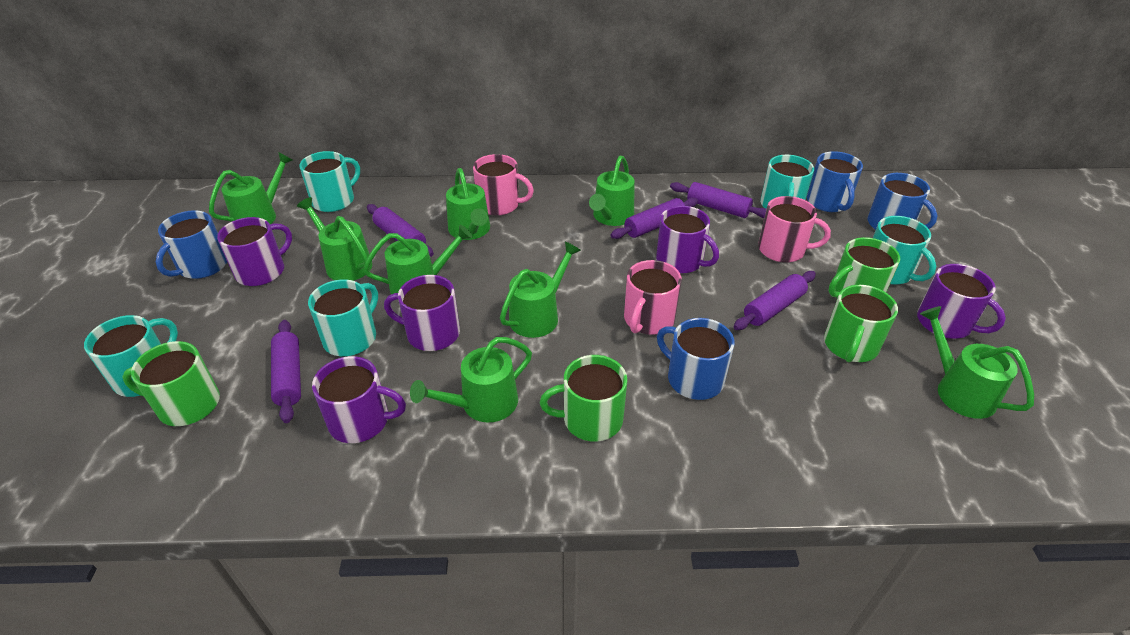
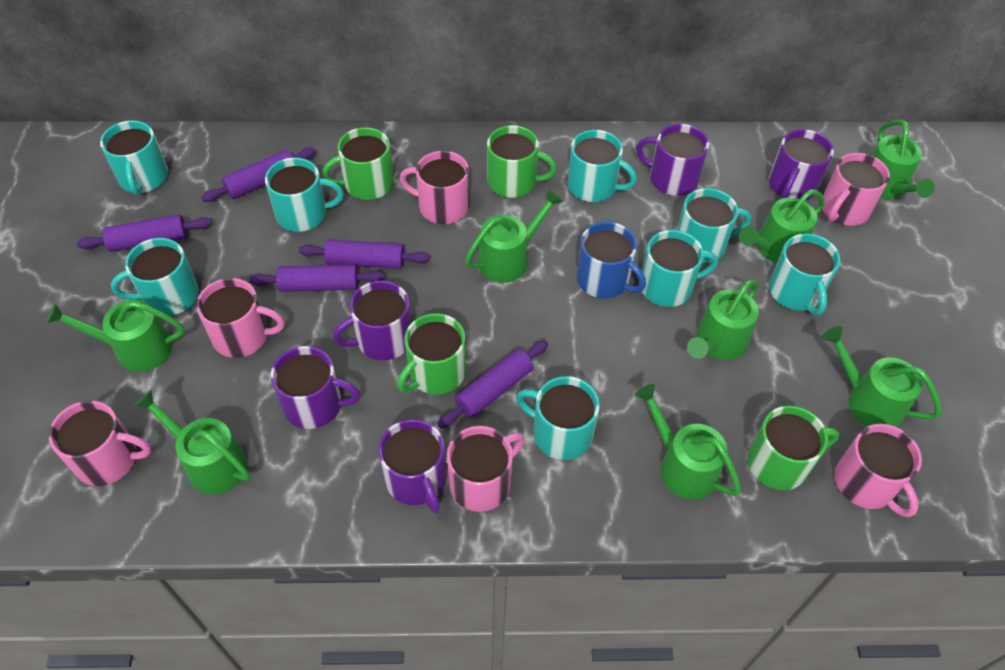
blue mug: 4 -> 1
pink mug: 3 -> 6
turquoise mug: 5 -> 8

